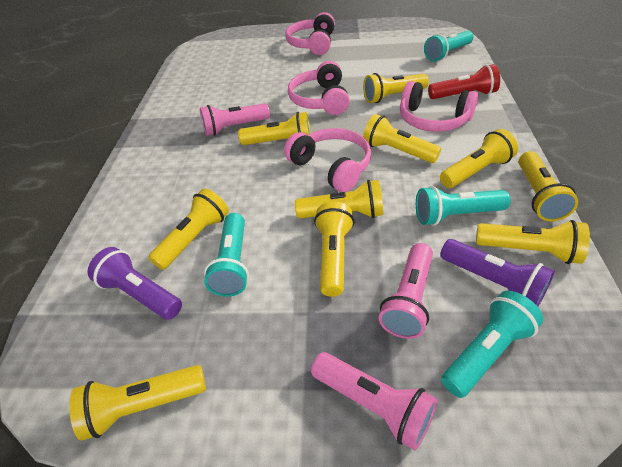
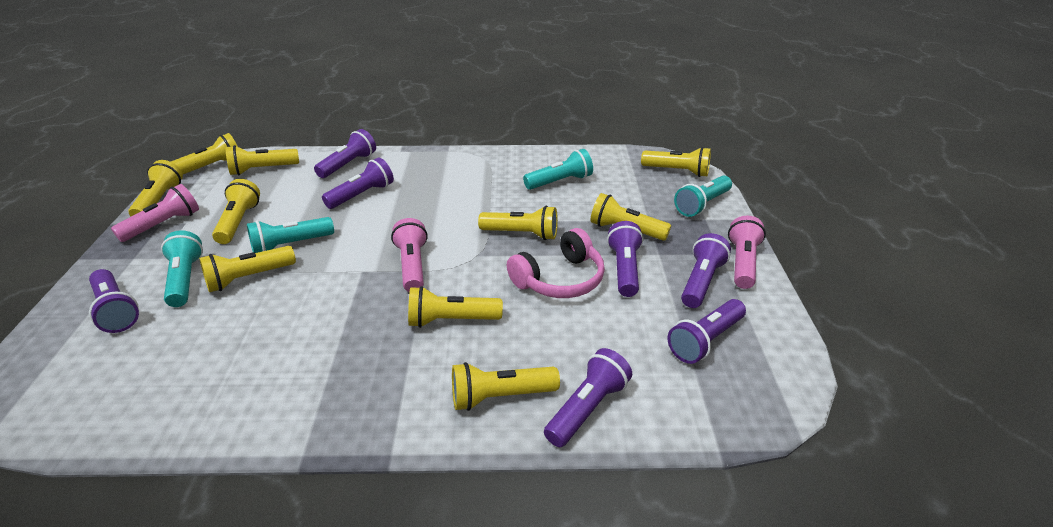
pink headphones: 4 -> 1
purple flashlight: 2 -> 7
red flashlight: 1 -> 0

